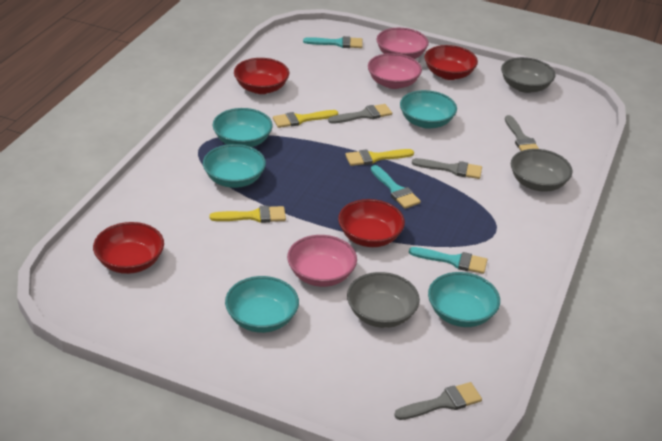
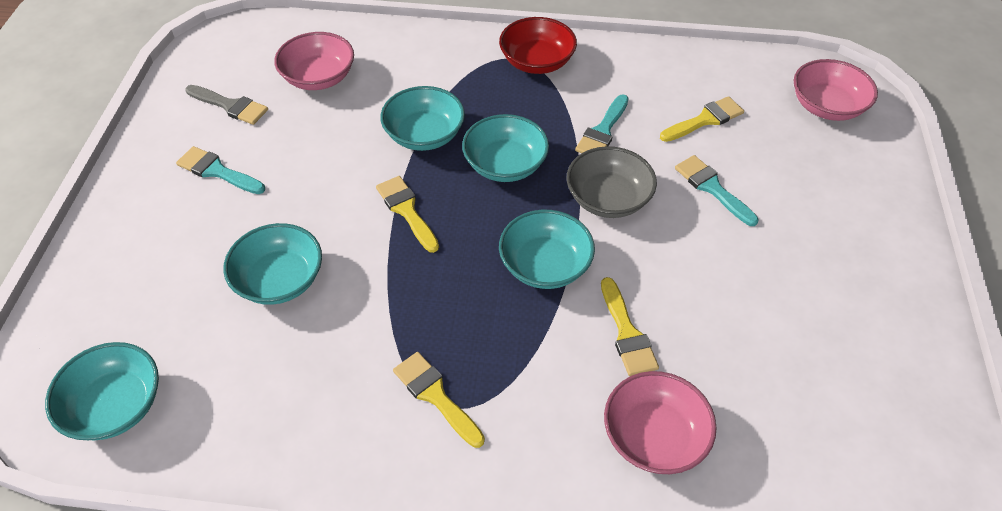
grey bowl: 3 -> 1
grey brush: 4 -> 1
red bowl: 4 -> 1
yellow brush: 3 -> 4

